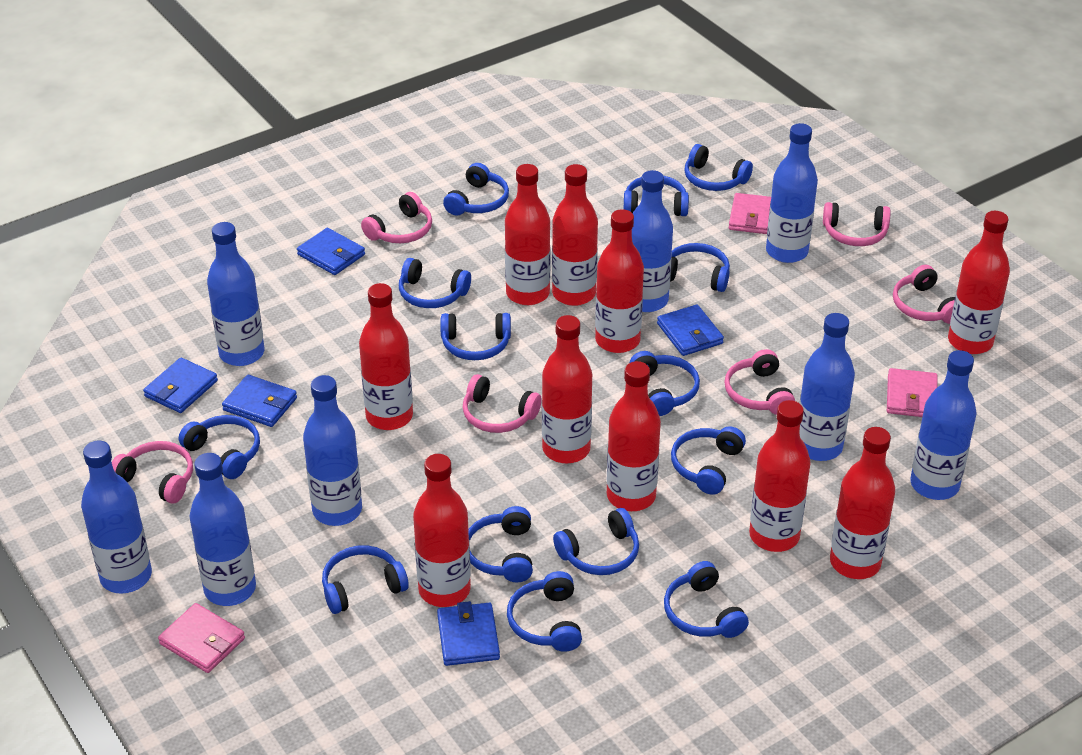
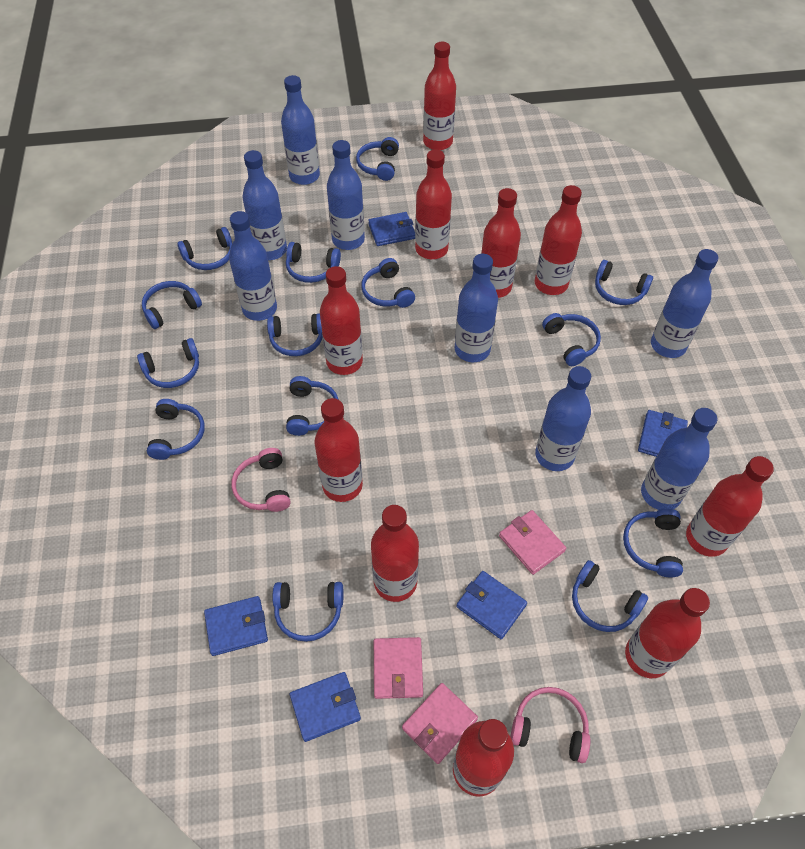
pink headphones: 6 -> 2

